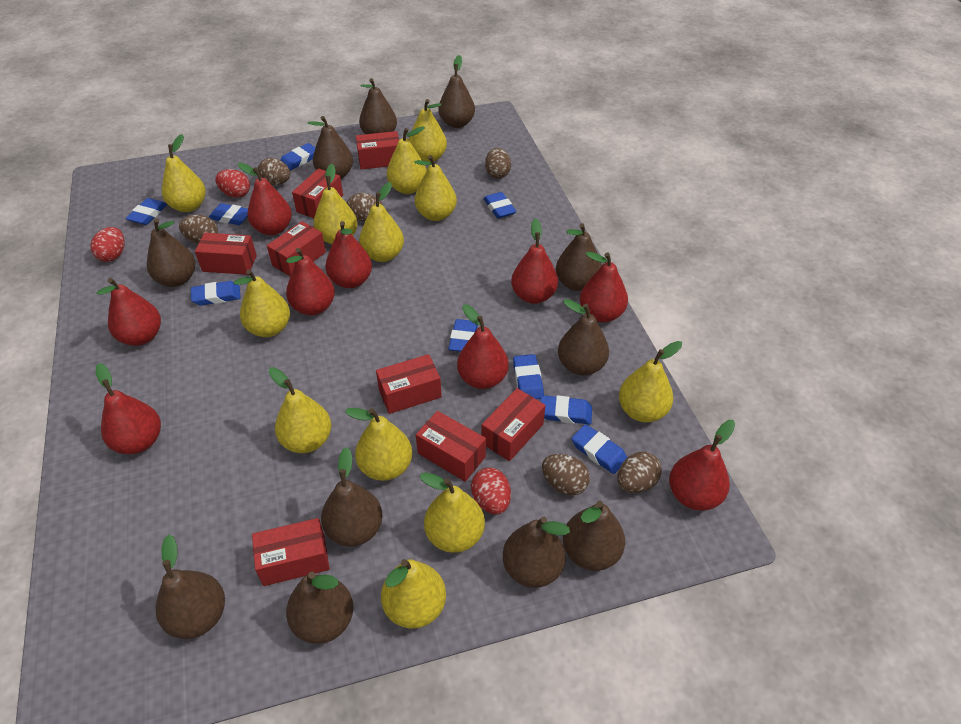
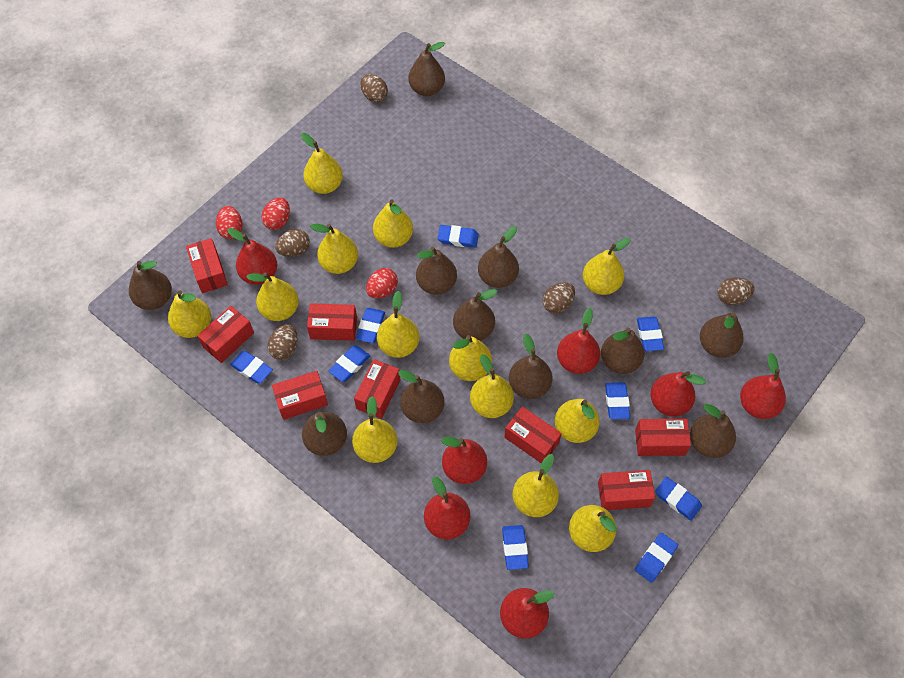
brown egg: 6 -> 5
red pear: 9 -> 7
yellow pear: 12 -> 13

